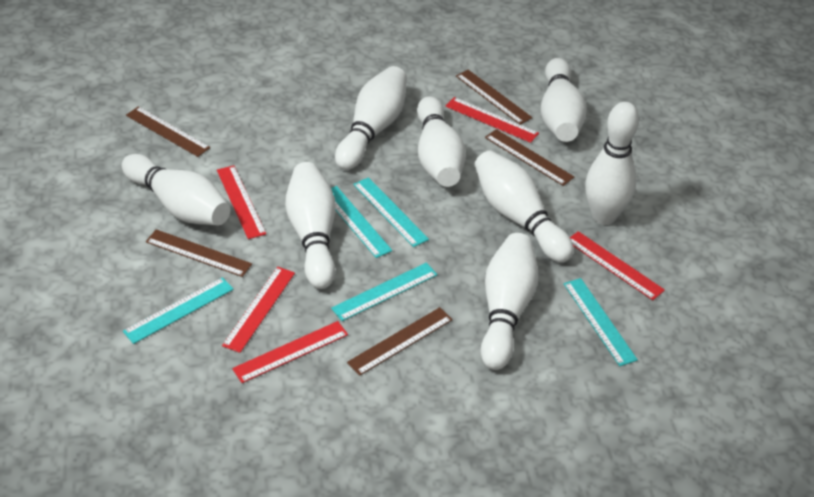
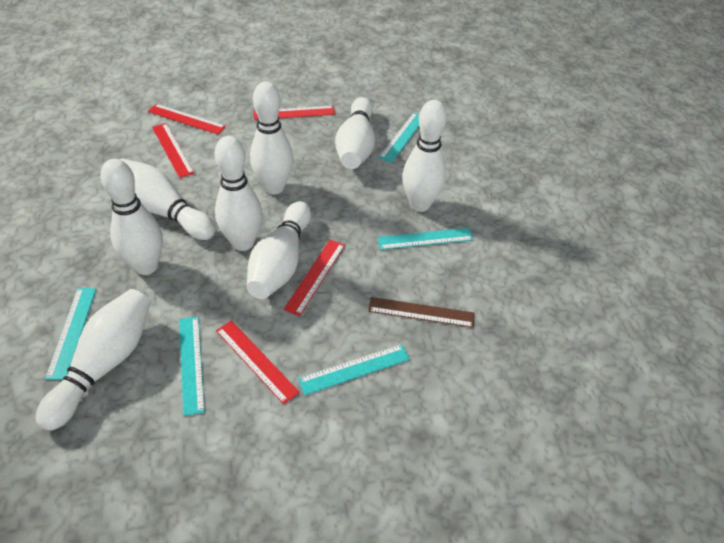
brown ruler: 5 -> 1

